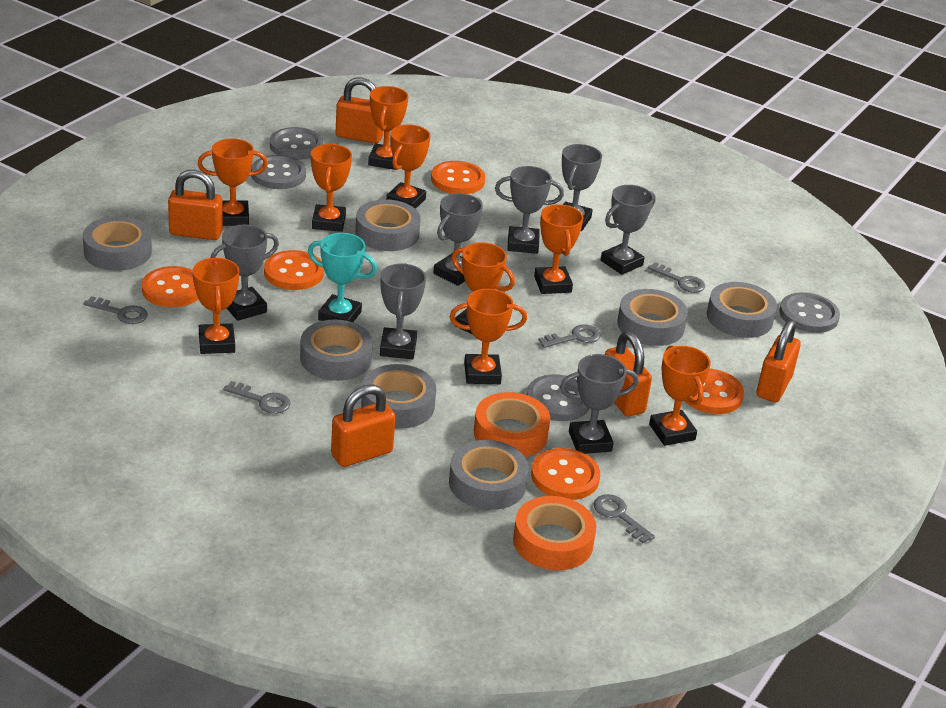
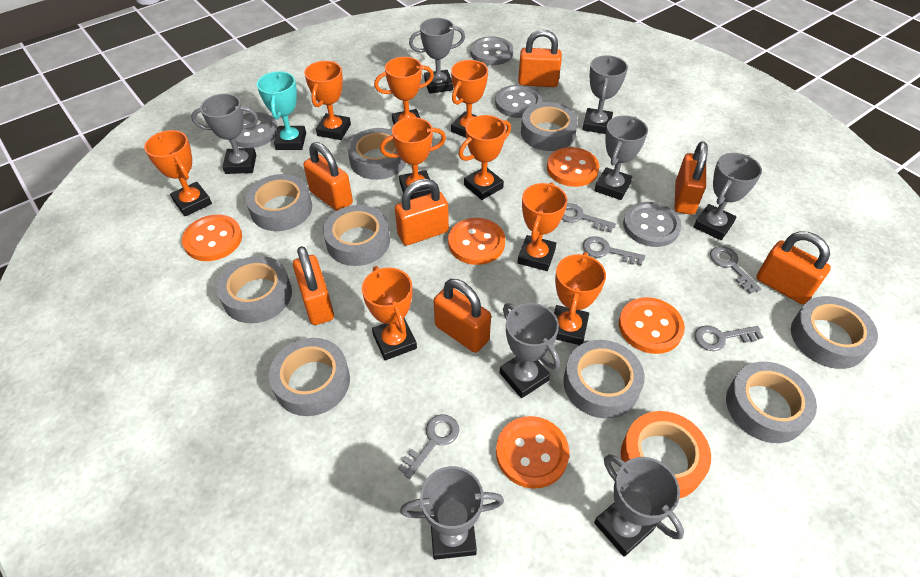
grey tape: 7 -> 9
grey trophy: 7 -> 8
orange padlock: 5 -> 7
orange tape: 2 -> 1

